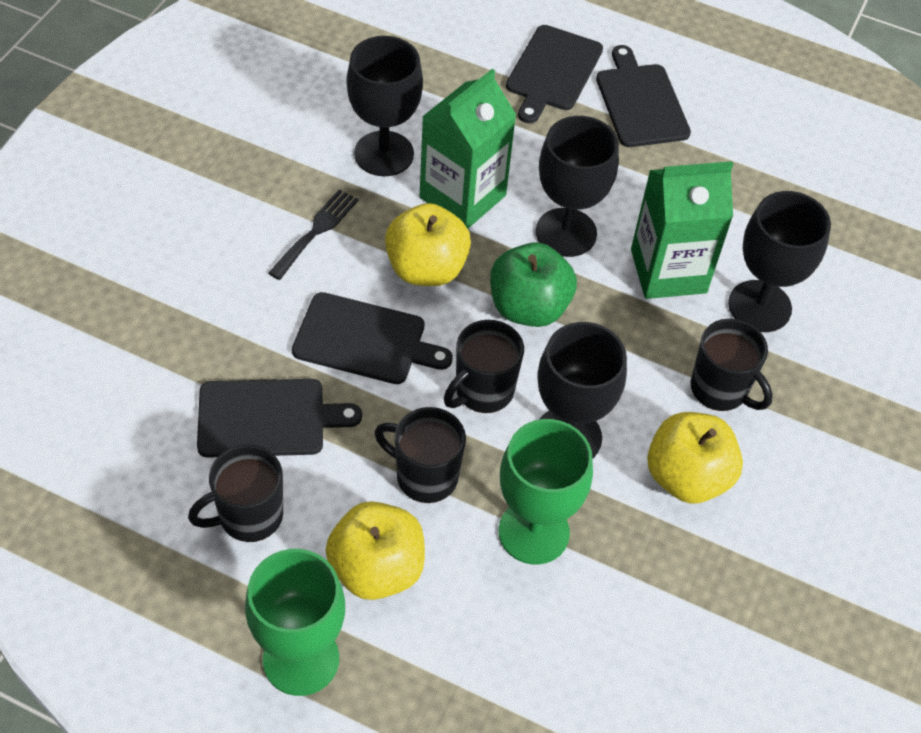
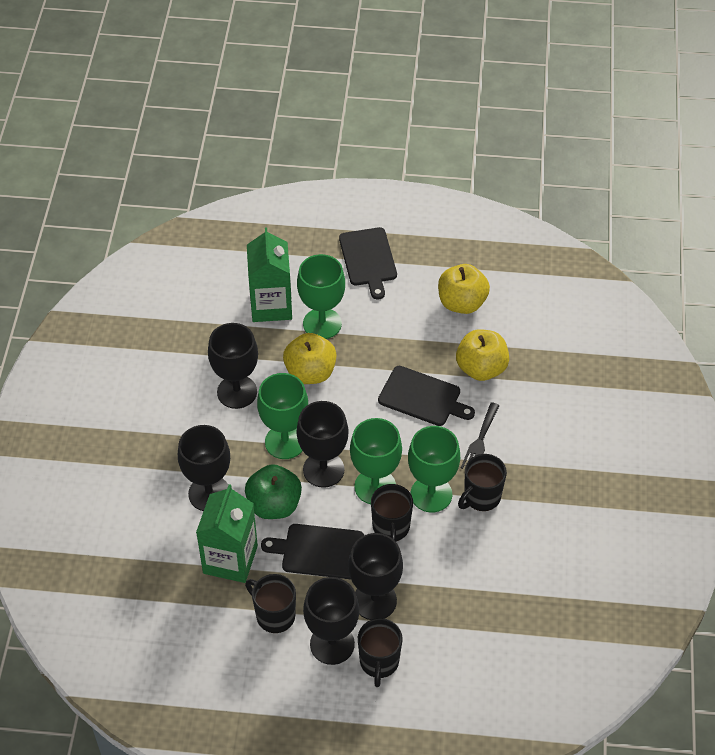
black cutting board: 4 -> 3
black goblet: 4 -> 5
green goblet: 2 -> 4

